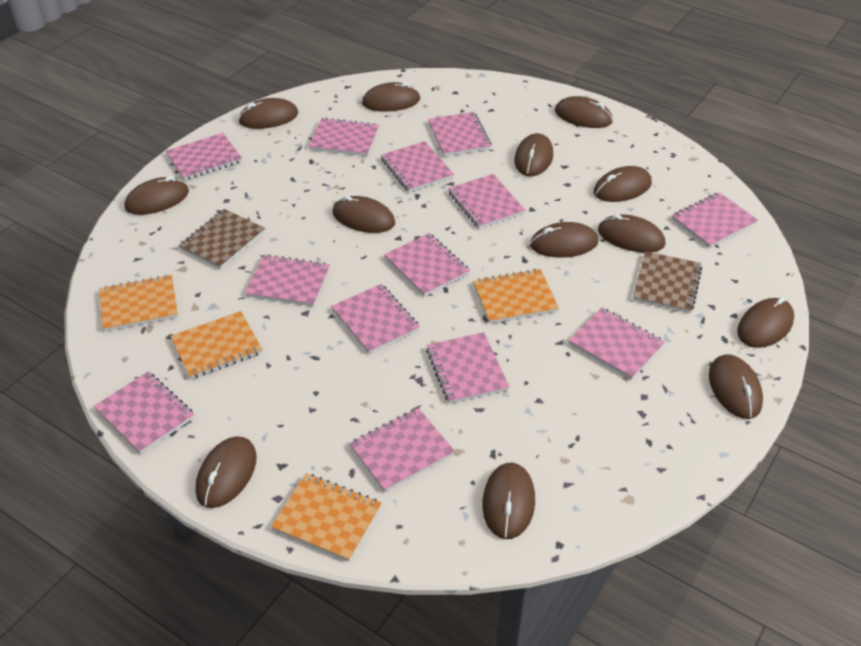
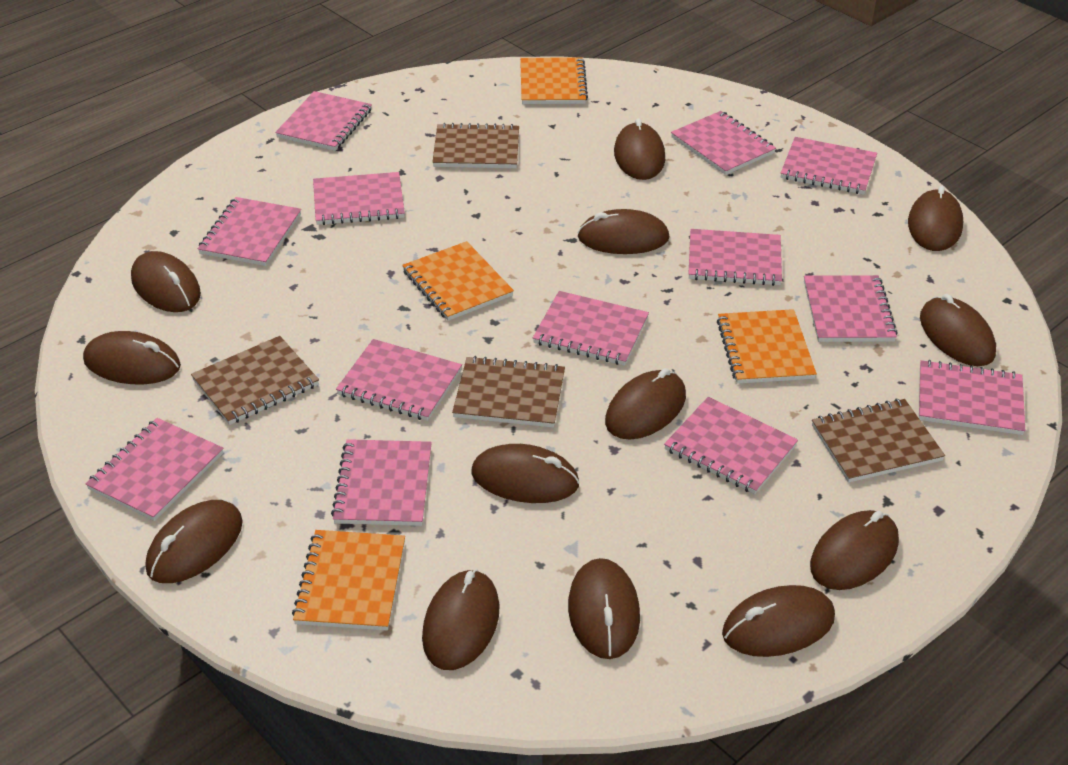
brown notebook: 2 -> 4

